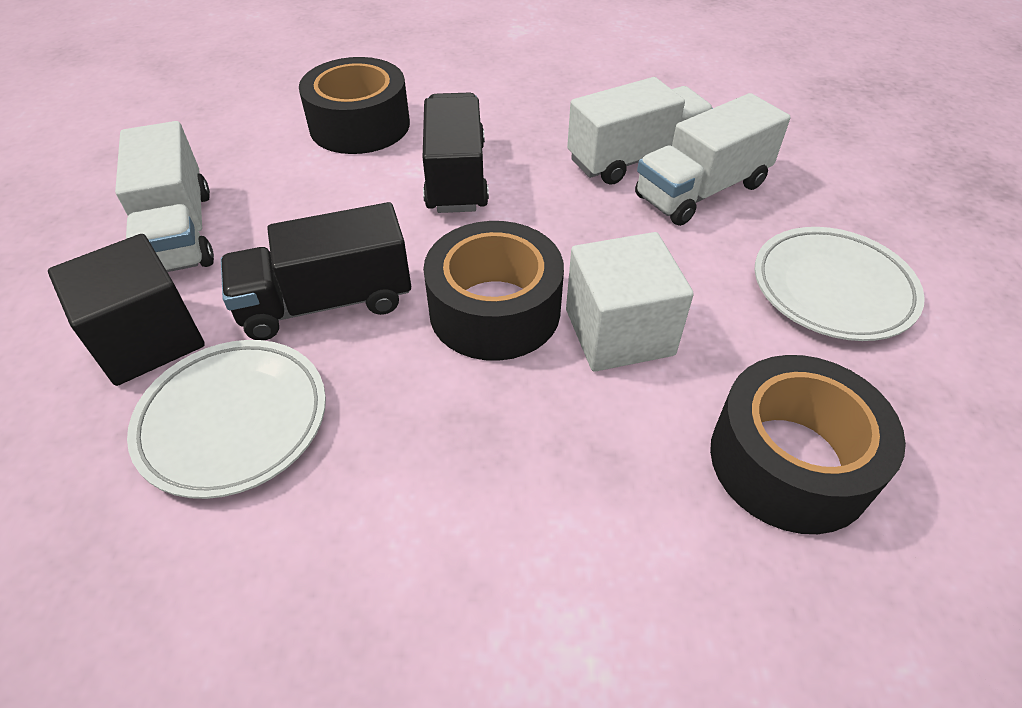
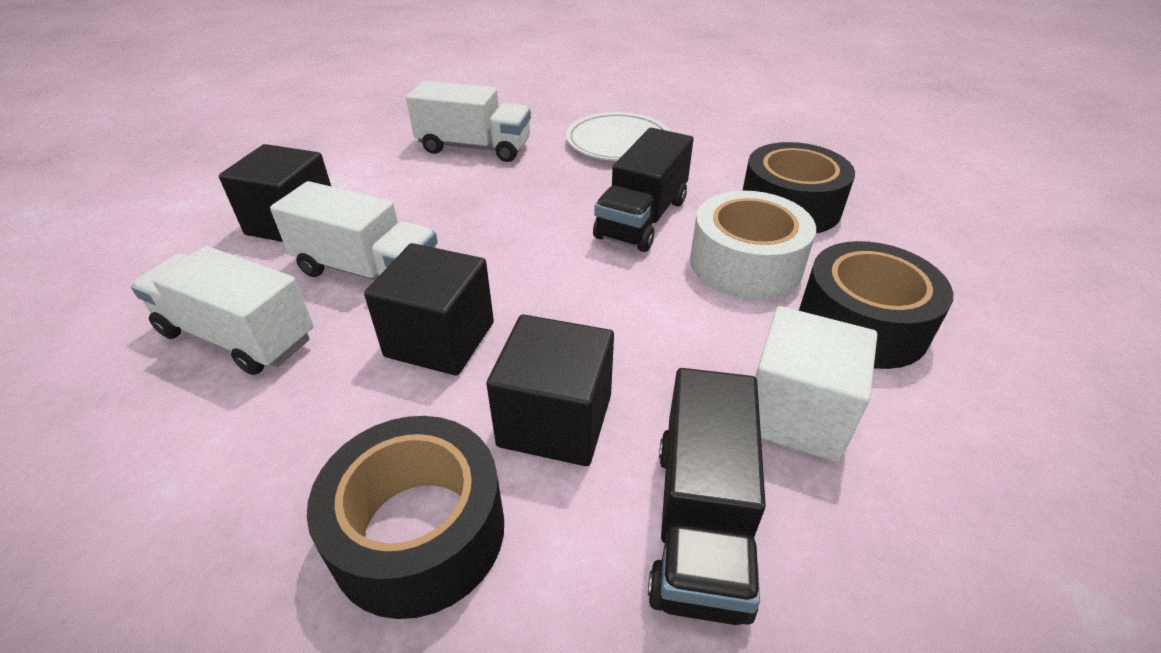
black cube: 1 -> 3
white plate: 2 -> 1
white tape: 0 -> 1

